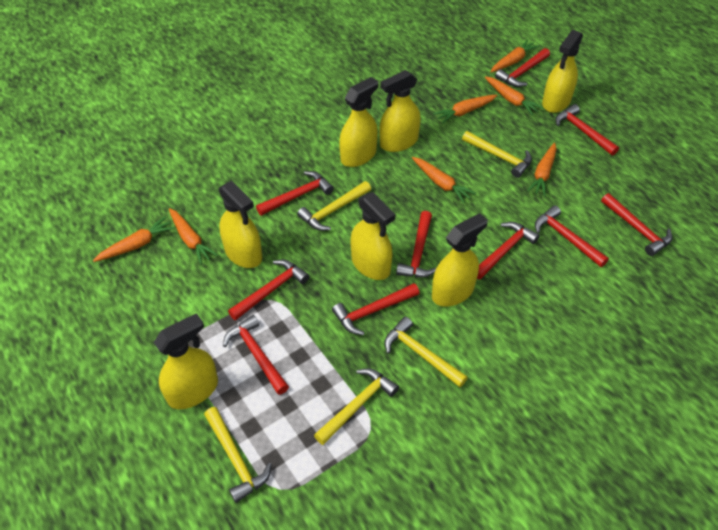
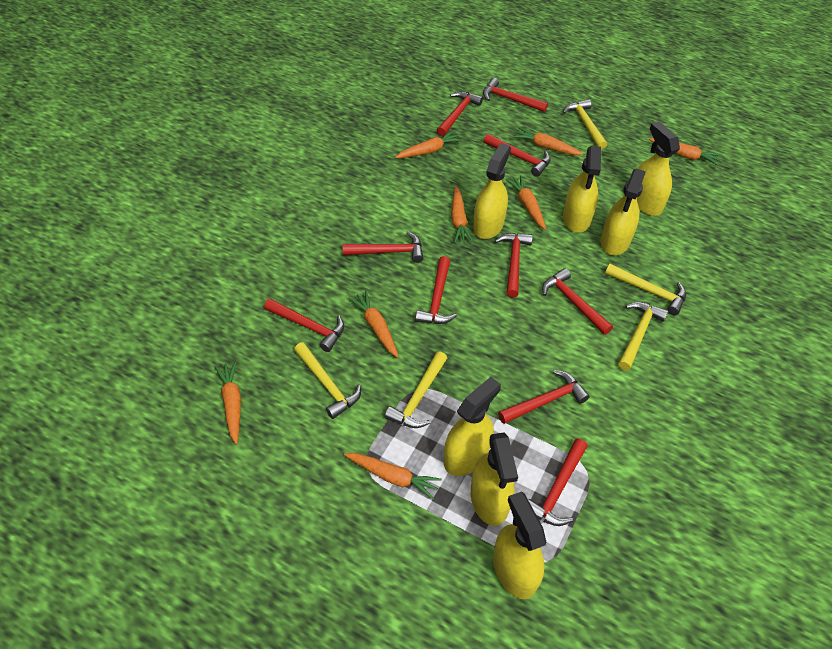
orange carrot: 7 -> 8

